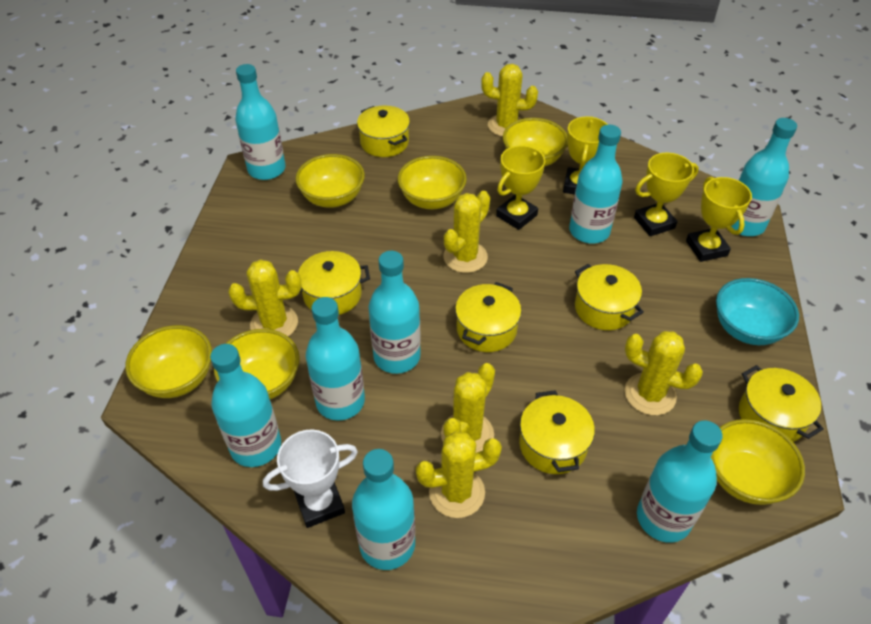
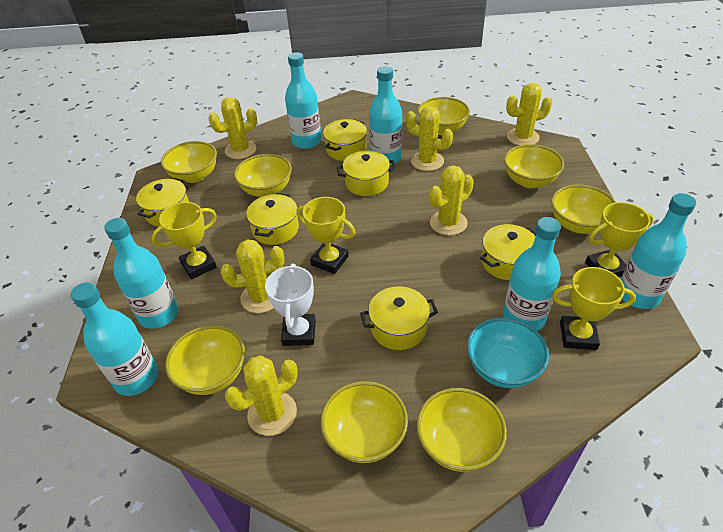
turquoise bottle: 8 -> 6
yellow bowl: 6 -> 8

